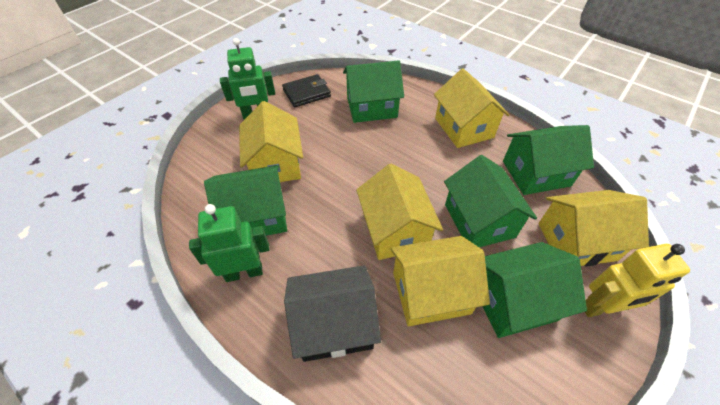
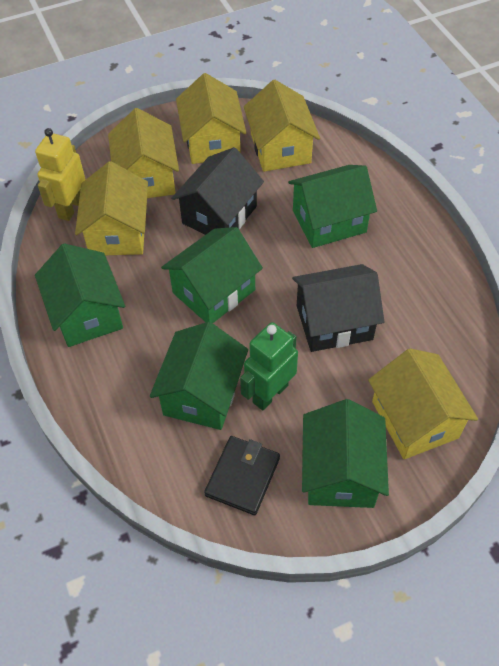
black house: 1 -> 2
green robot: 2 -> 1

